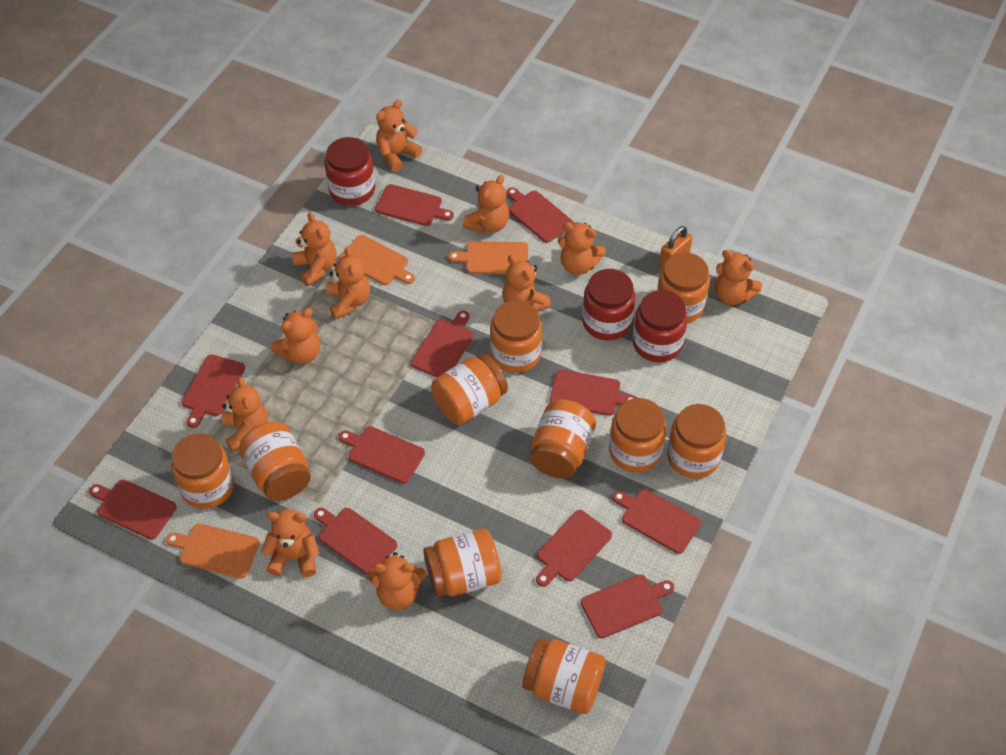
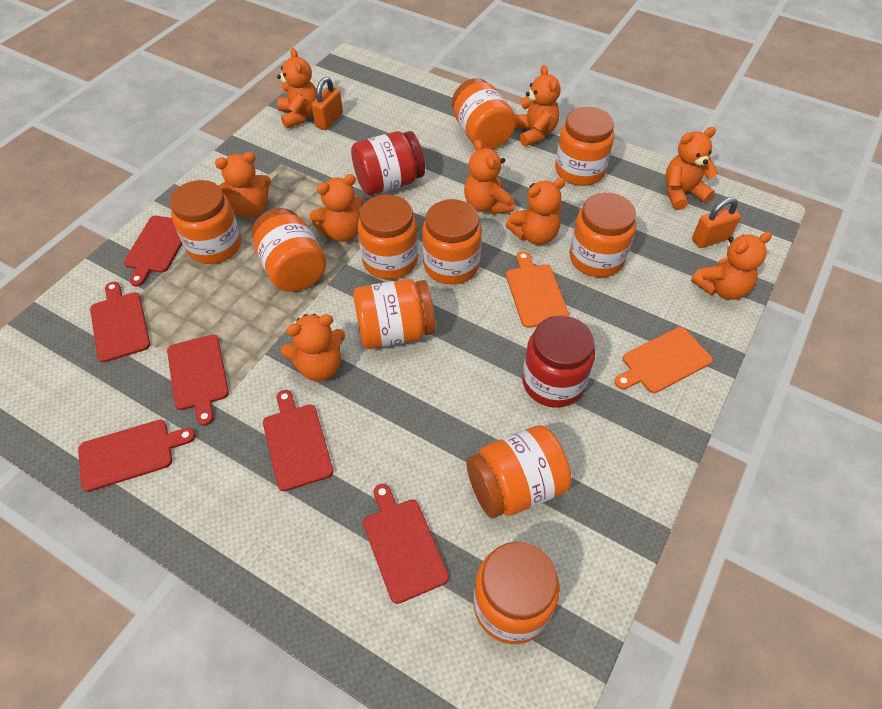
orange cutting board: 3 -> 2
orange padlock: 1 -> 2
orange teddy bear: 11 -> 9
red cutting board: 11 -> 6
red jar: 3 -> 2

